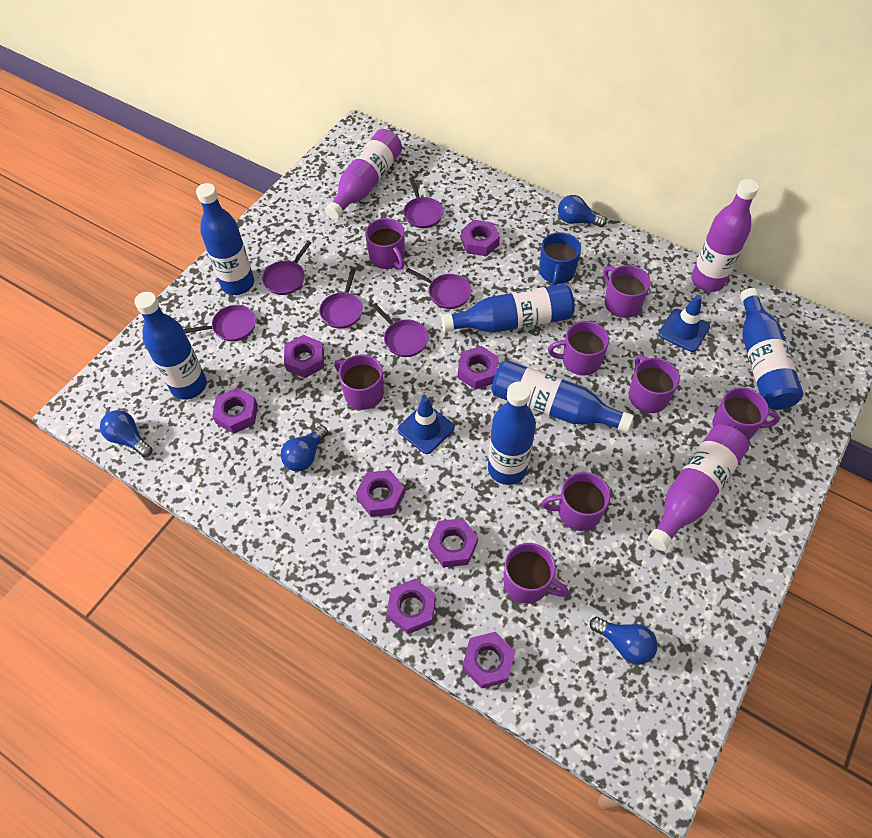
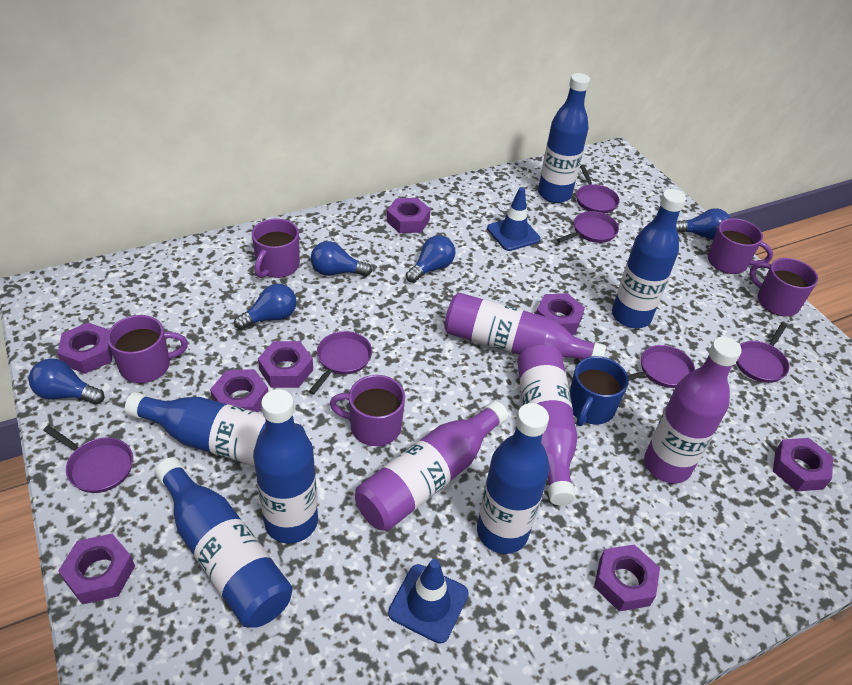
blue light bulb: 4 -> 5
purple bottle: 3 -> 4
purple mug: 8 -> 5

